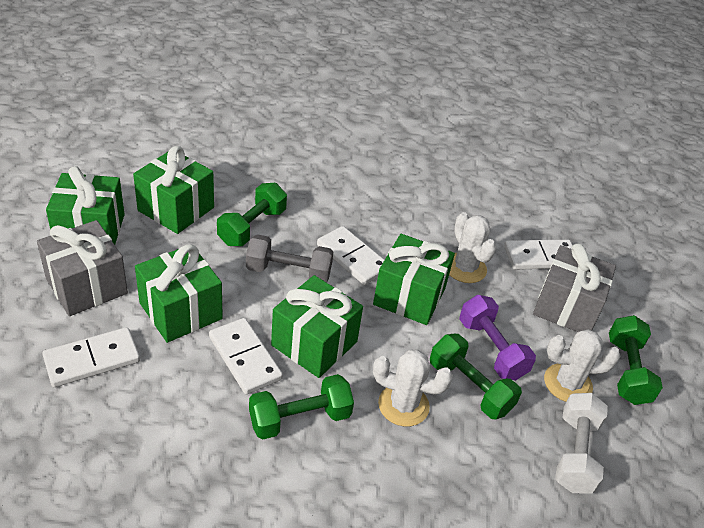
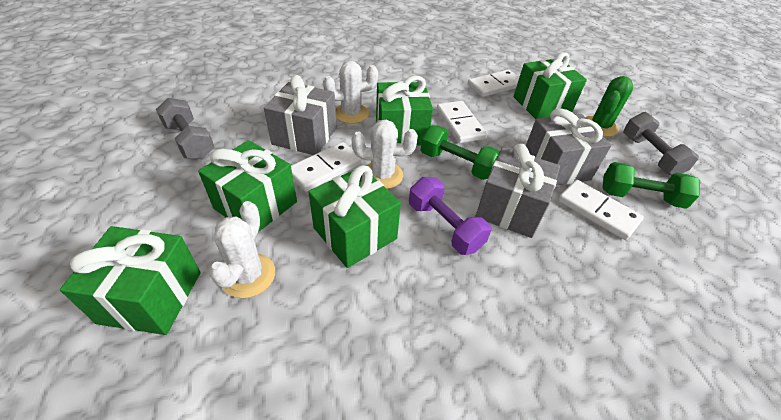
green cactus: 0 -> 1
green dumbbell: 4 -> 2
grey dumbbell: 1 -> 2
grey gift: 2 -> 3
white dumbbell: 1 -> 0

